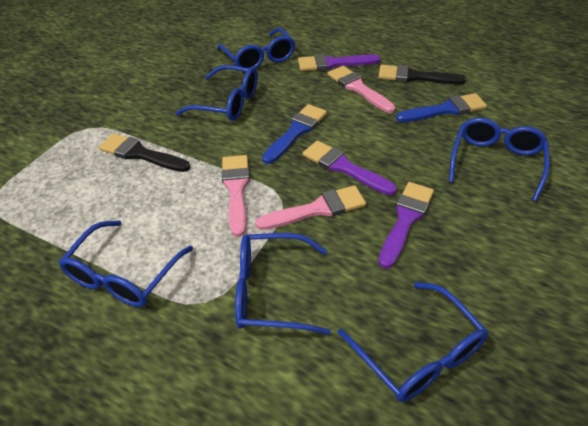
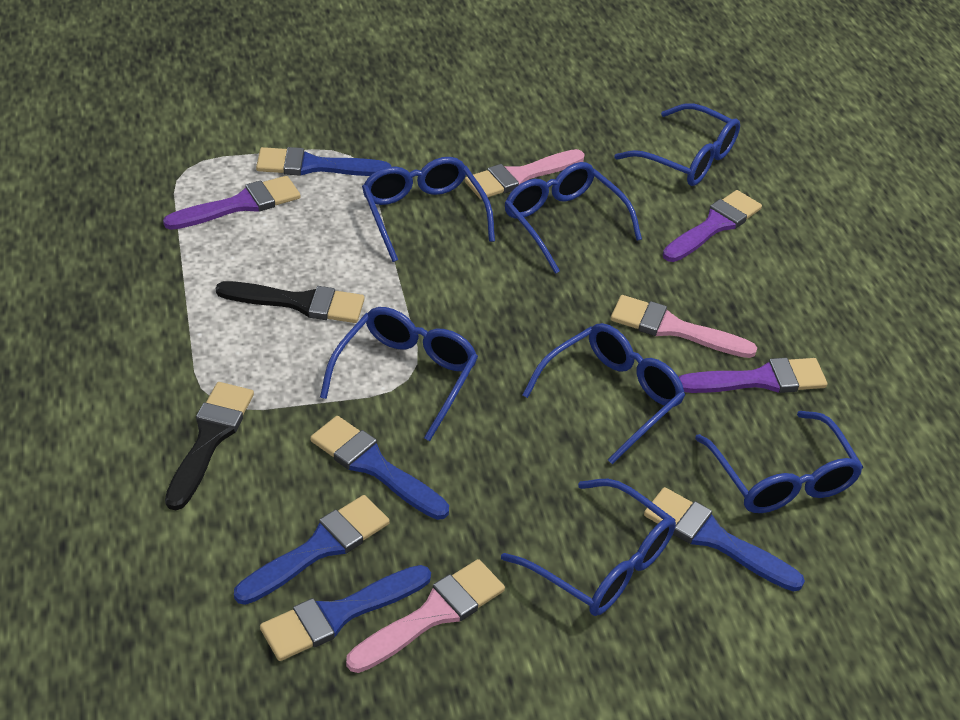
blue brush: 2 -> 5
blue glasses: 6 -> 7

